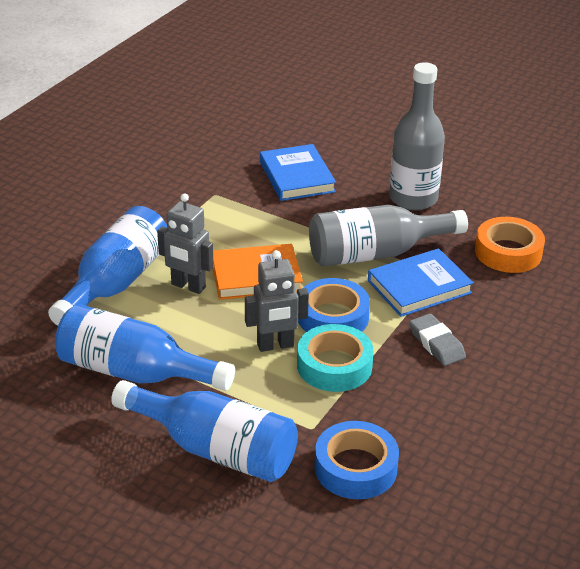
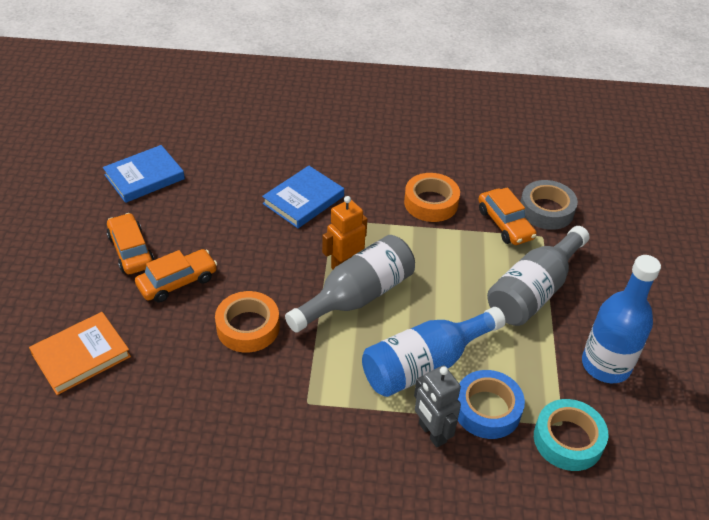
blue bottle: 3 -> 2
blue tape: 2 -> 1
grey eraser: 1 -> 0
grey robot: 2 -> 1
grey tape: 0 -> 1
orange car: 0 -> 3
orange robot: 0 -> 1
orange tape: 1 -> 2

